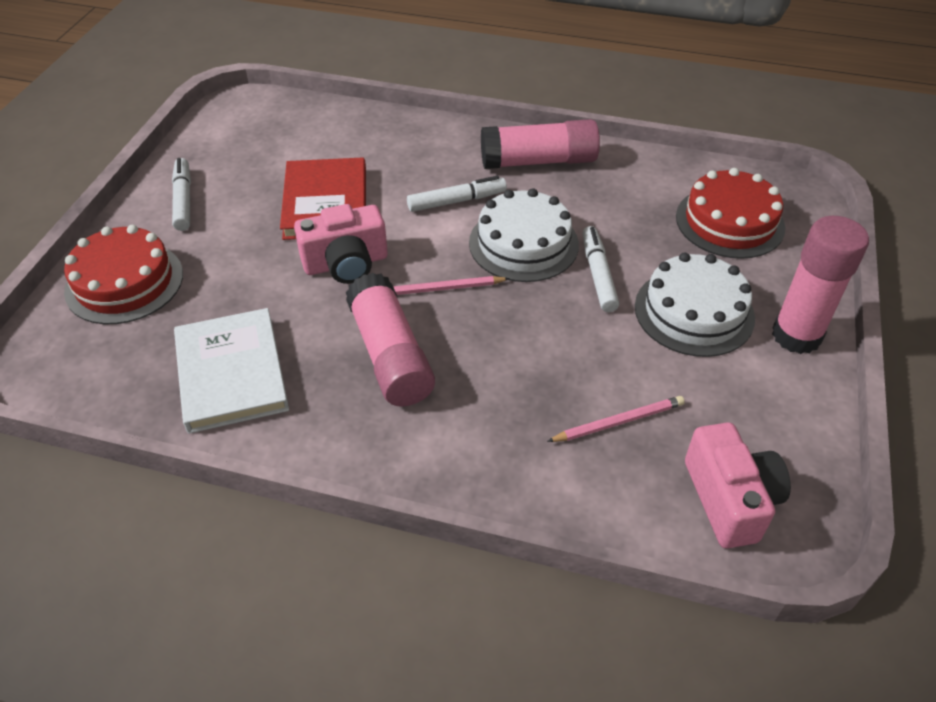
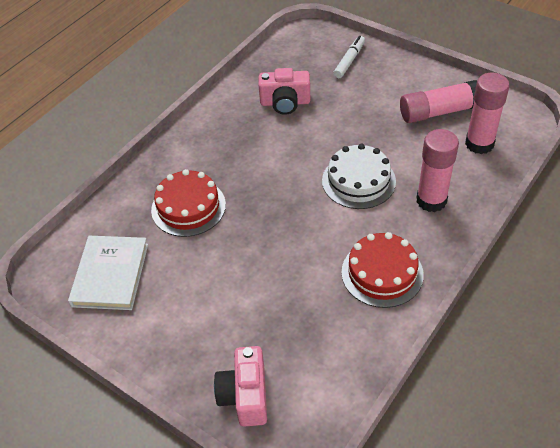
pink pencil: 2 -> 0
red book: 1 -> 0
white cake: 2 -> 1
white marker: 3 -> 1

